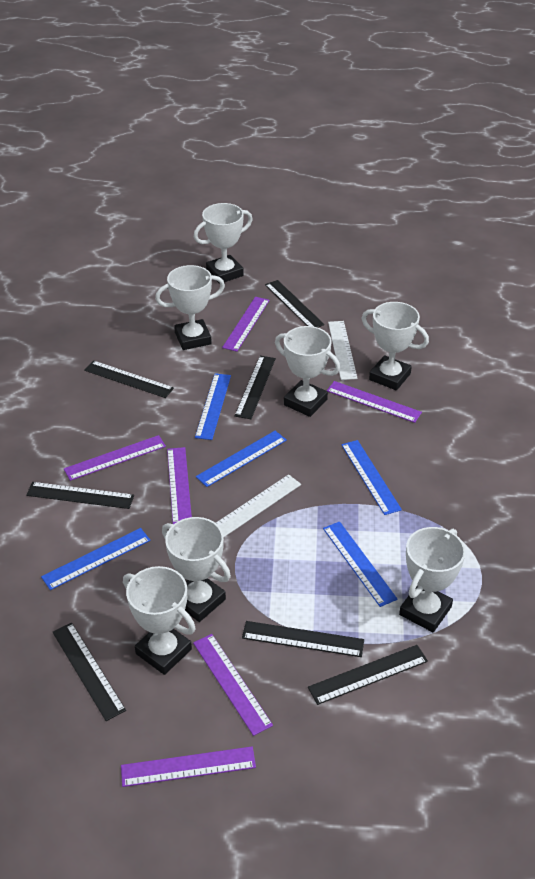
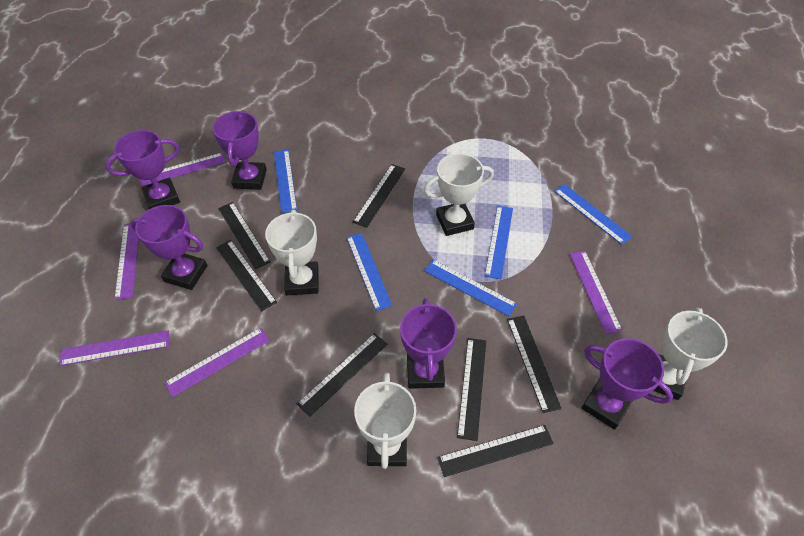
purple ruler: 6 -> 5
purple trophy: 0 -> 5
white ruler: 2 -> 0
white trophy: 7 -> 4

